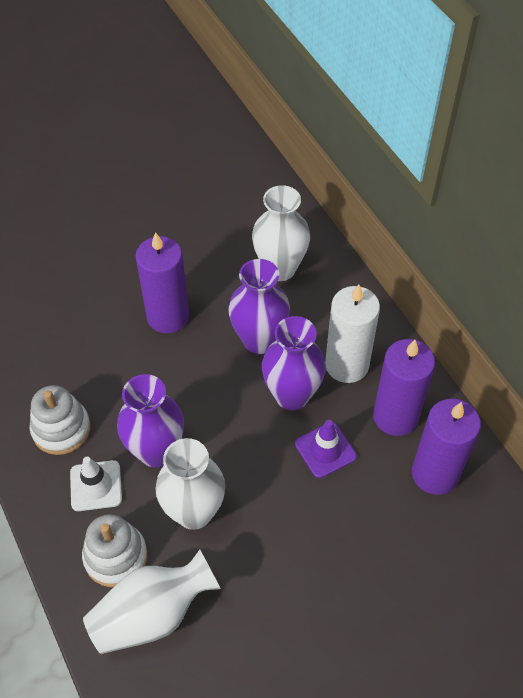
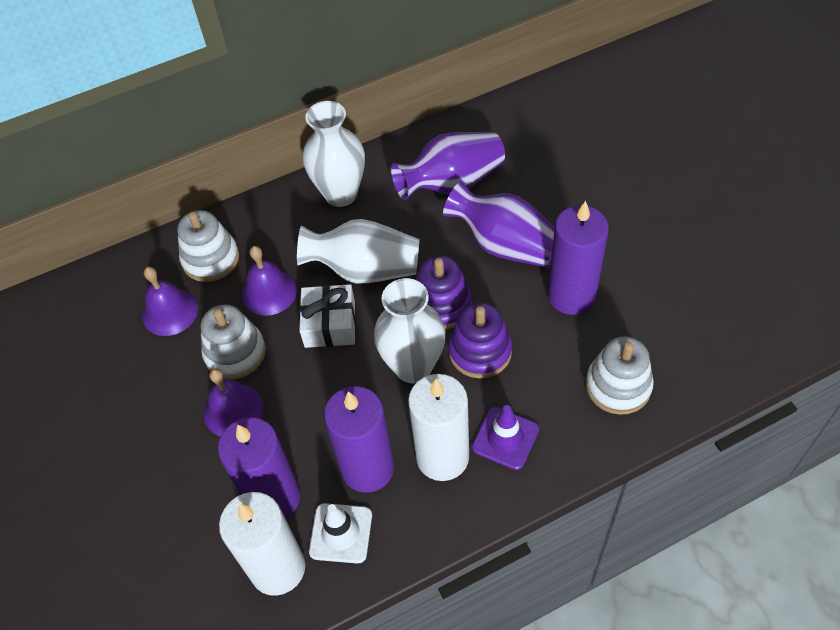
purple bell: 0 -> 3
purple stacking toy: 0 -> 2
purple vase: 3 -> 2
white candle: 1 -> 2
white gift: 0 -> 1
white stacking toy: 2 -> 3

